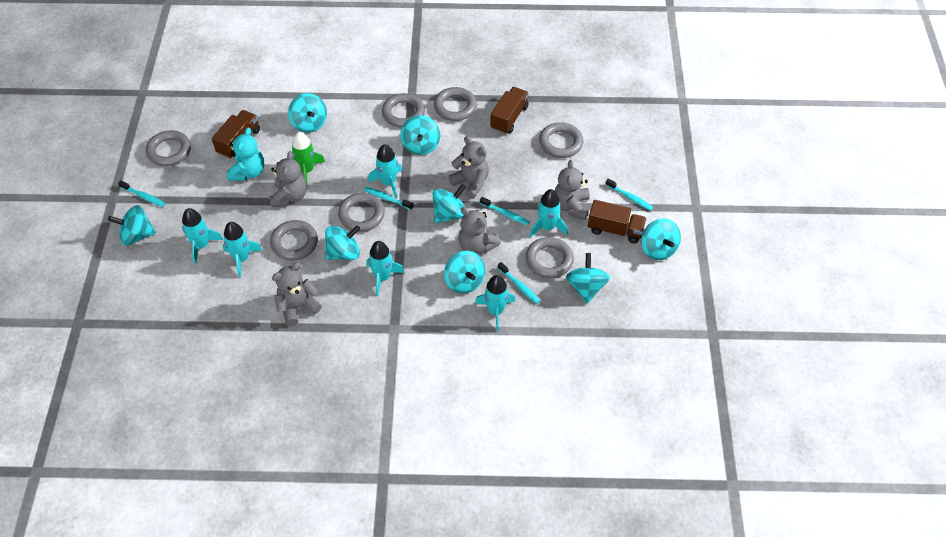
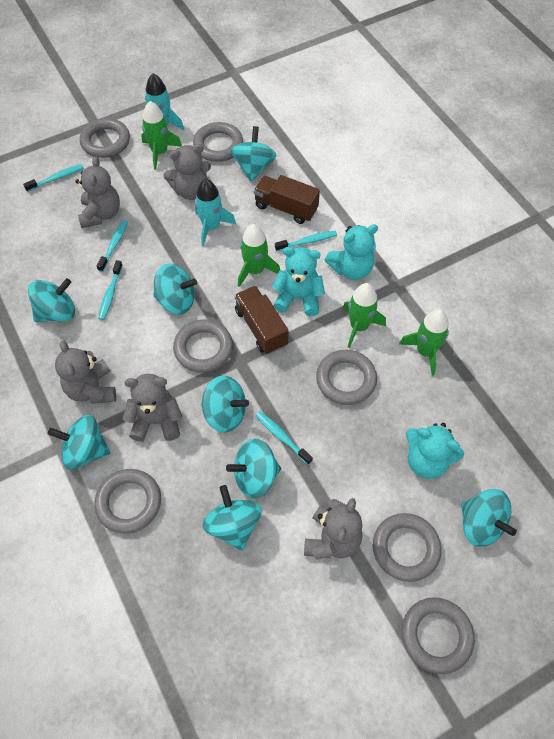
brown truck: 3 -> 2
green rocket: 1 -> 4
turquoise rocket: 6 -> 2
turquoise teddy bear: 1 -> 3

